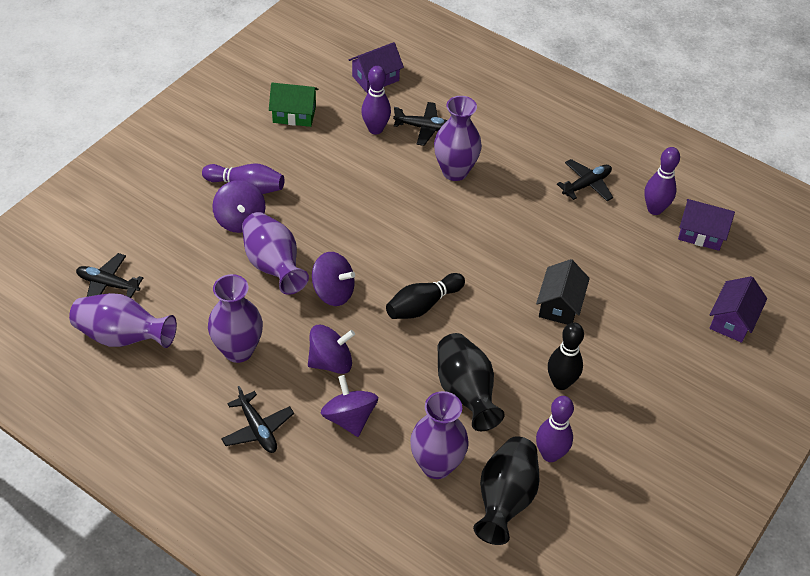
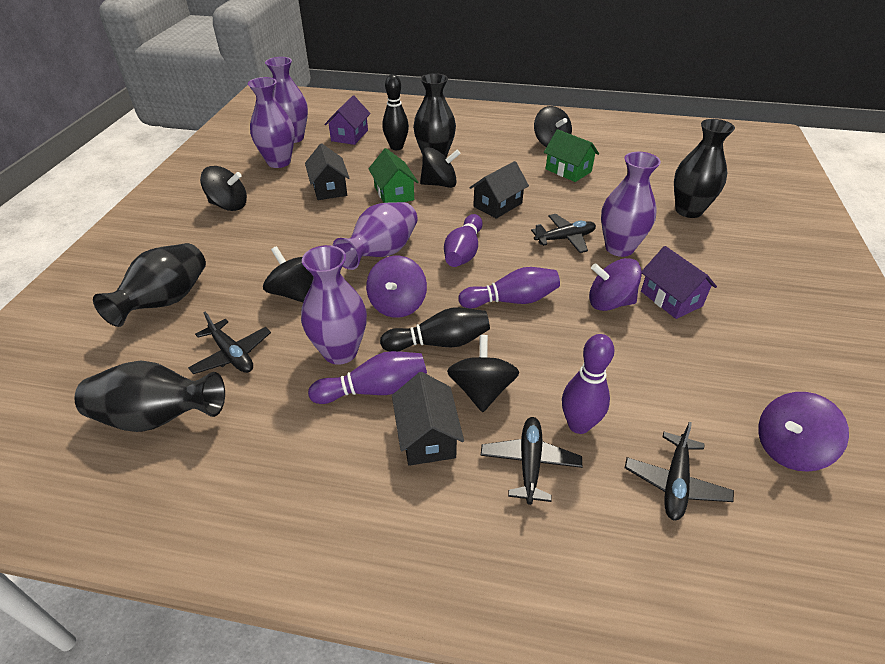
black house: 1 -> 3
black spinning top: 0 -> 5
black vase: 2 -> 4
green house: 1 -> 2
purple house: 3 -> 2
purple spinning top: 4 -> 3

